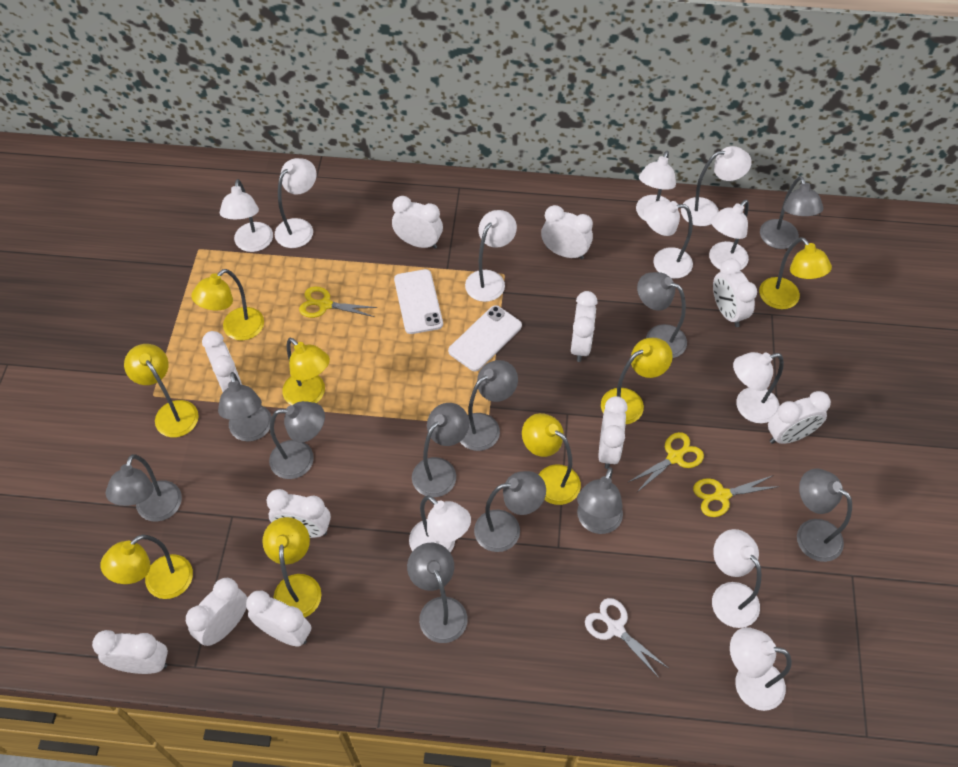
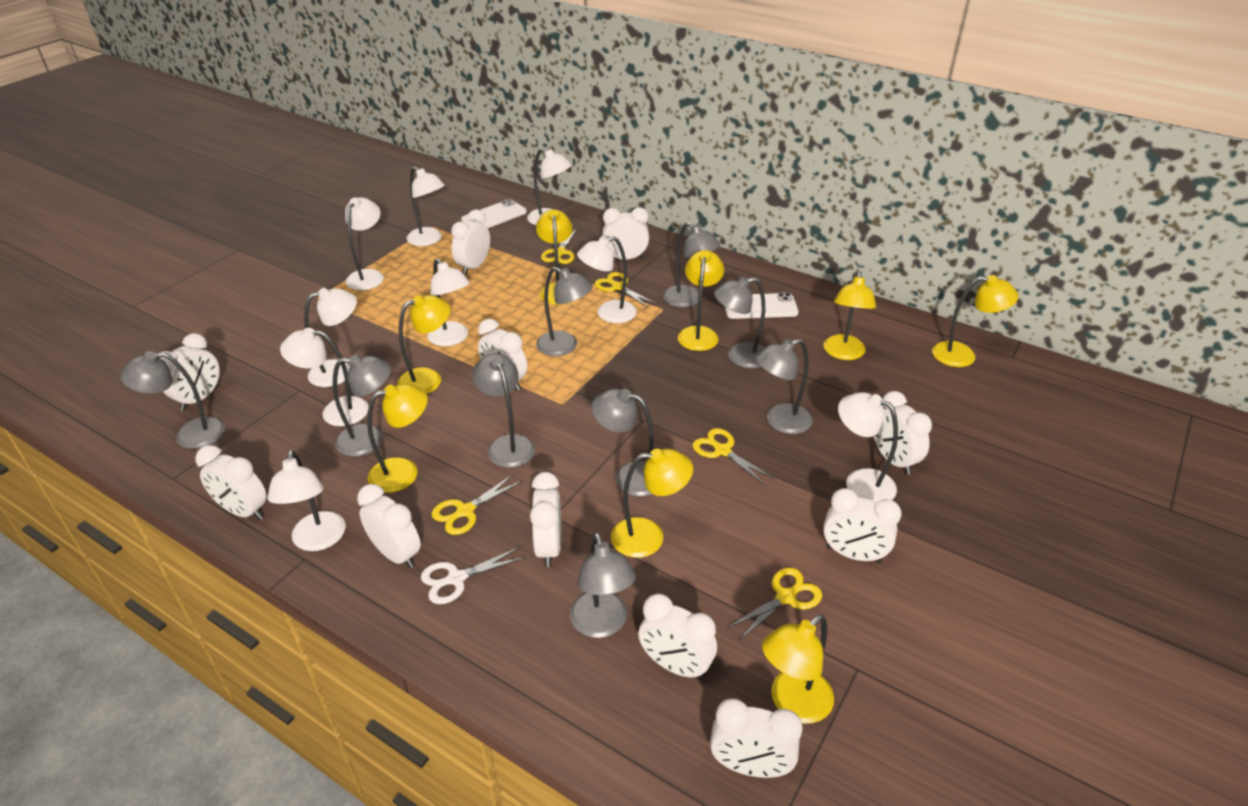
grey lamp: 11 -> 9
white lamp: 11 -> 9
yellow scissors: 3 -> 5

